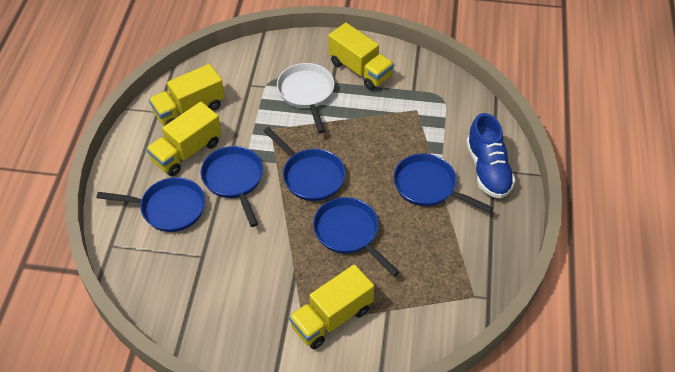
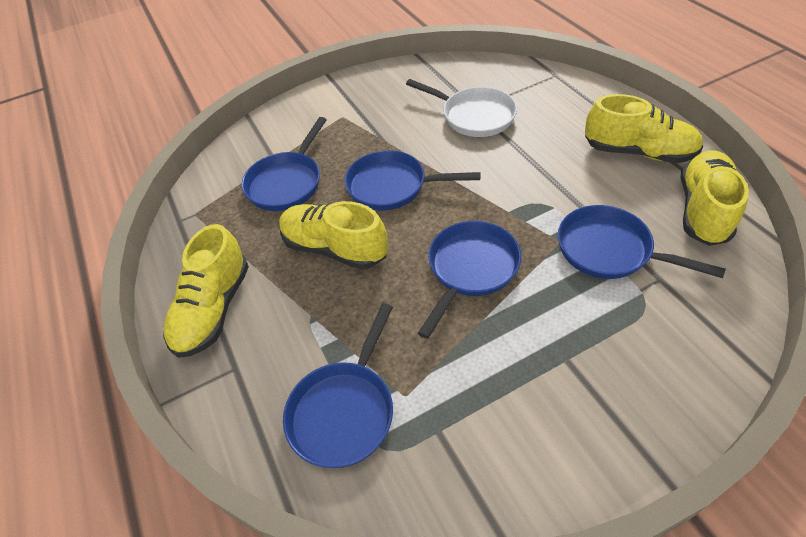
blue shoe: 1 -> 0
yellow shoe: 0 -> 4
yellow truck: 4 -> 0

